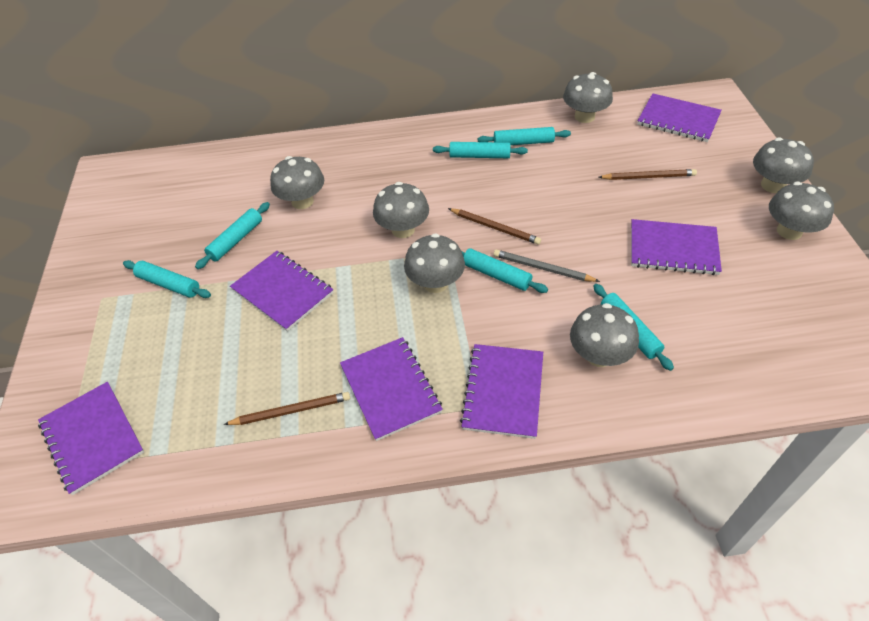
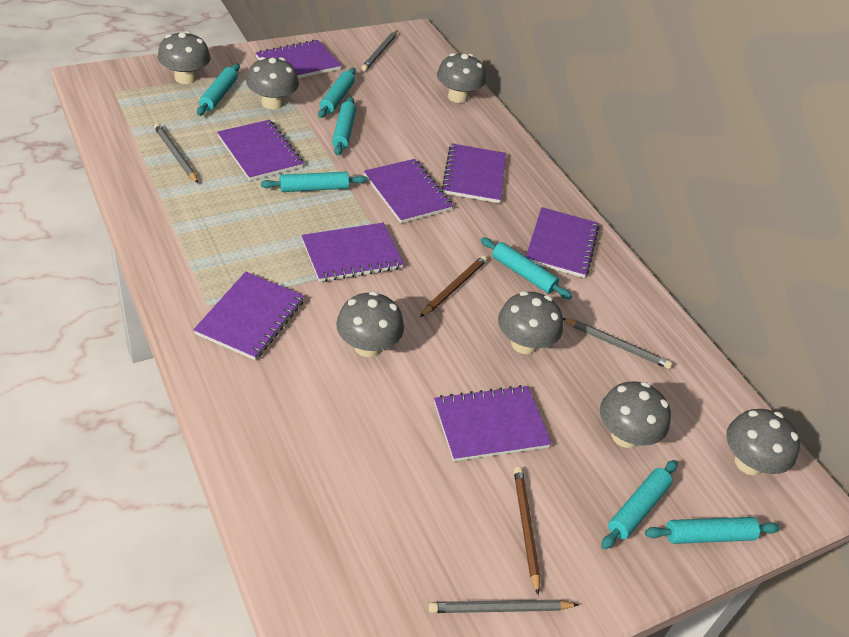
brown pencil: 3 -> 2
grey pencil: 1 -> 4
purple notebook: 6 -> 8
turquoise rolling pin: 6 -> 7

